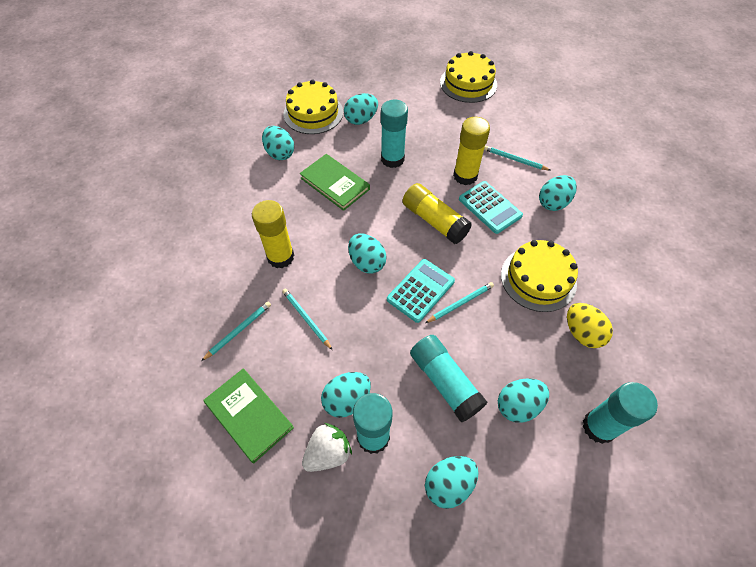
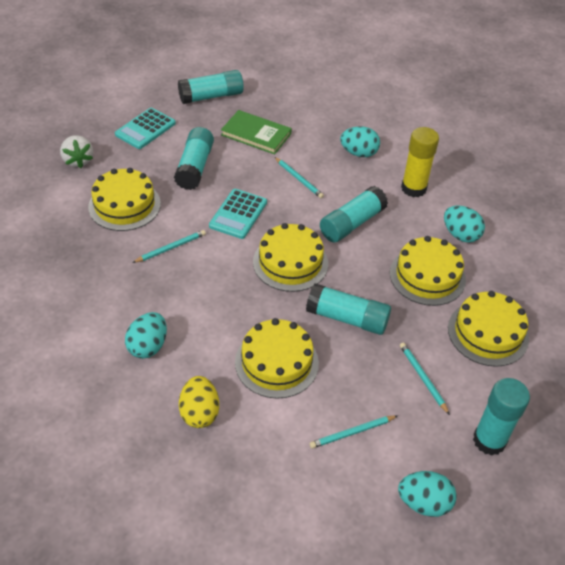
green book: 2 -> 1
turquoise egg: 7 -> 4
turquoise glue stick: 4 -> 5
yellow cake: 3 -> 5
yellow glue stick: 3 -> 1

